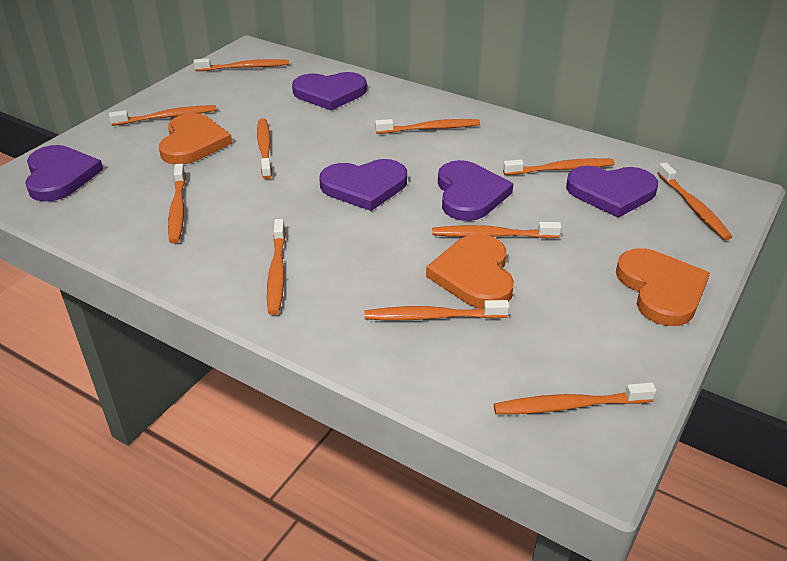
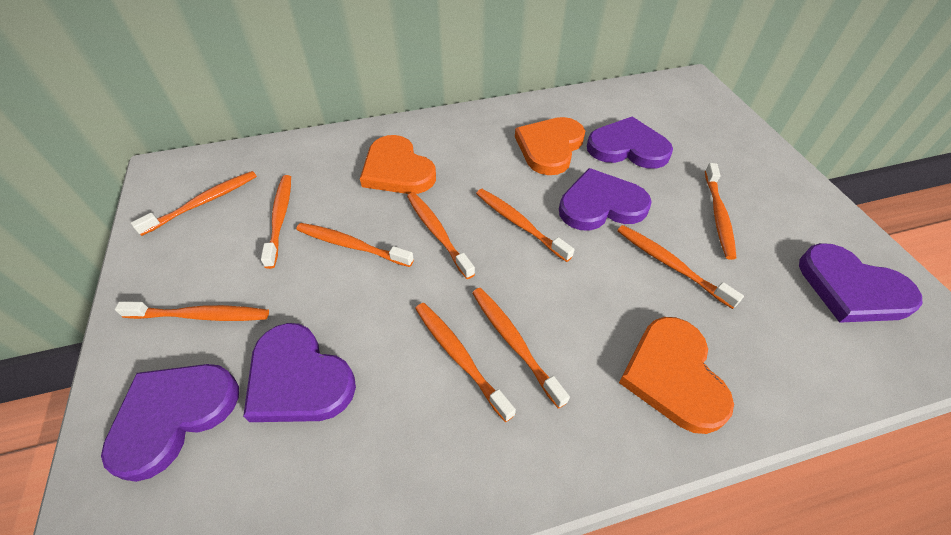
orange toothbrush: 11 -> 10

